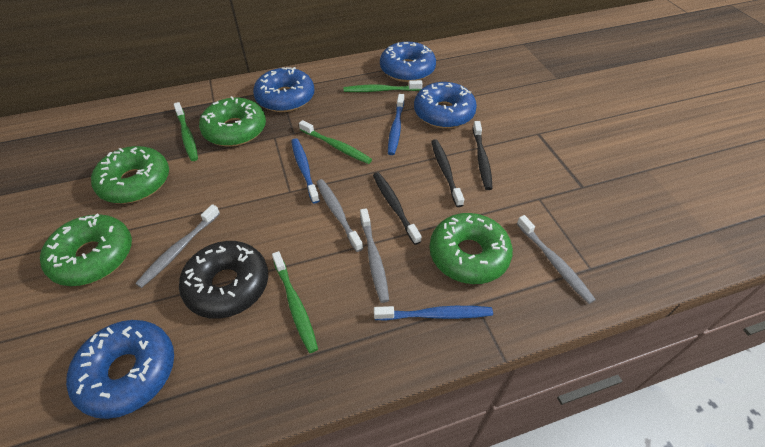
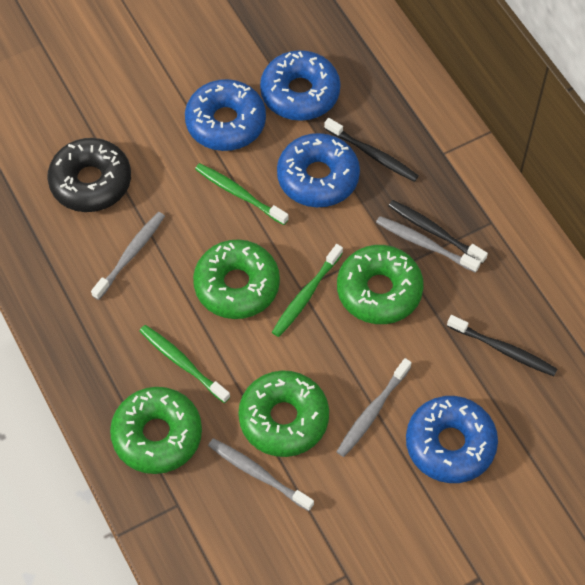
blue toothbrush: 3 -> 0
green toothbrush: 4 -> 3

